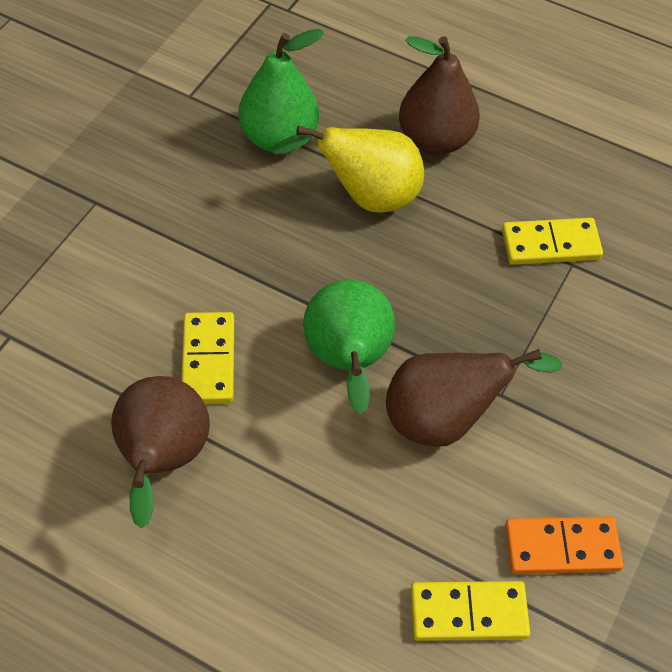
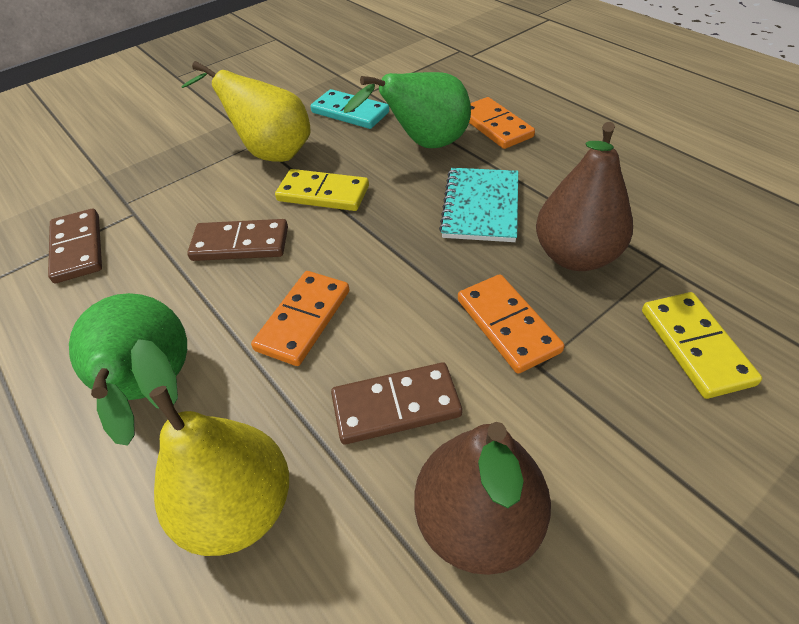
brown domino: 0 -> 3
brown pear: 3 -> 2
orange domino: 1 -> 3
turquoise domino: 0 -> 1
turquoise notebook: 0 -> 1
yellow domino: 3 -> 2
yellow pear: 1 -> 2

